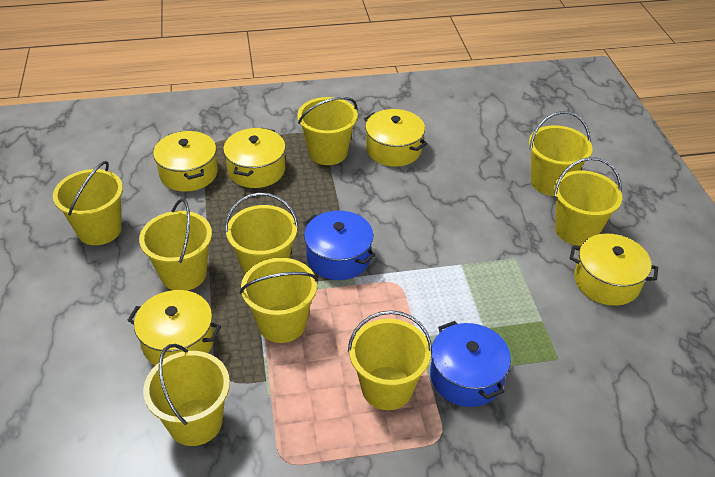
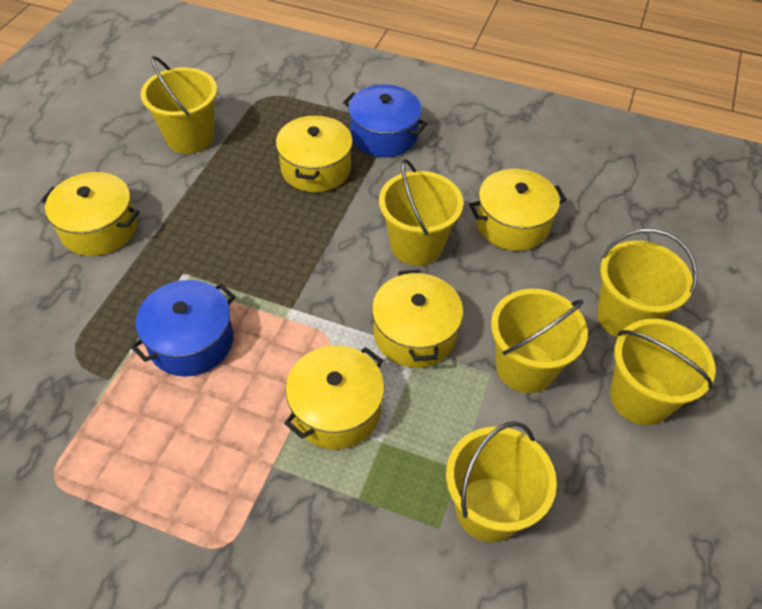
yellow bucket: 9 -> 6

